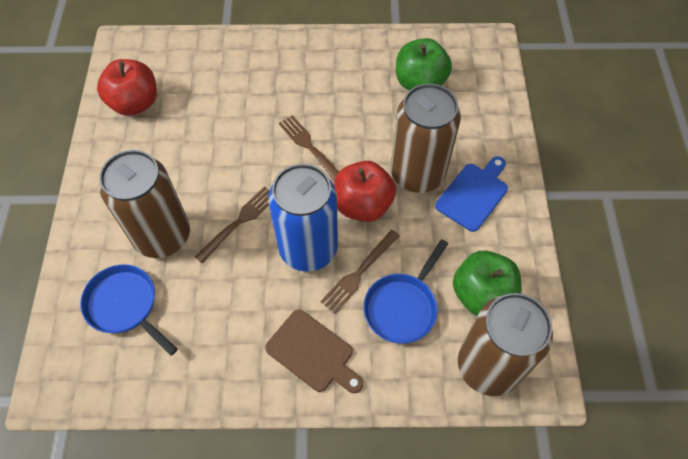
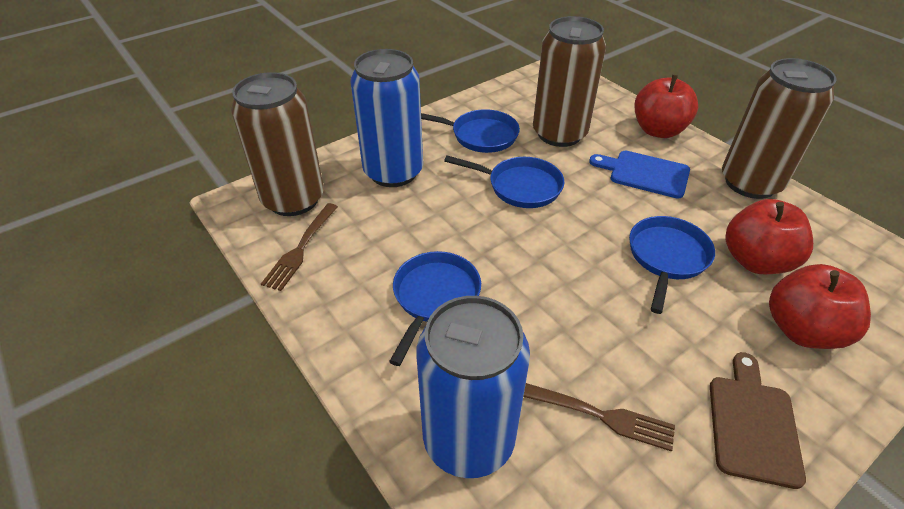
blue can: 1 -> 2
blue pan: 2 -> 4
brown fork: 3 -> 2
green apple: 2 -> 0
red apple: 2 -> 3

